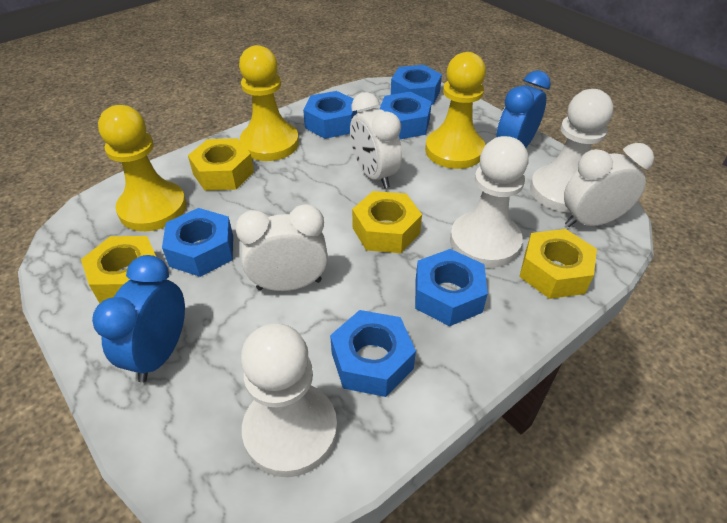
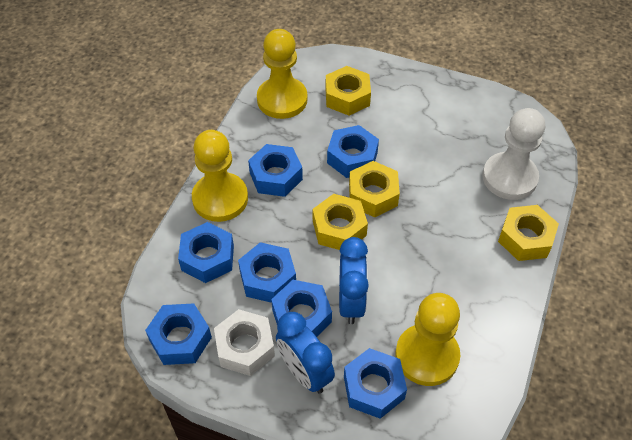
blue nut: 6 -> 7
white clock: 3 -> 0
white nut: 0 -> 1
white pawn: 3 -> 1

